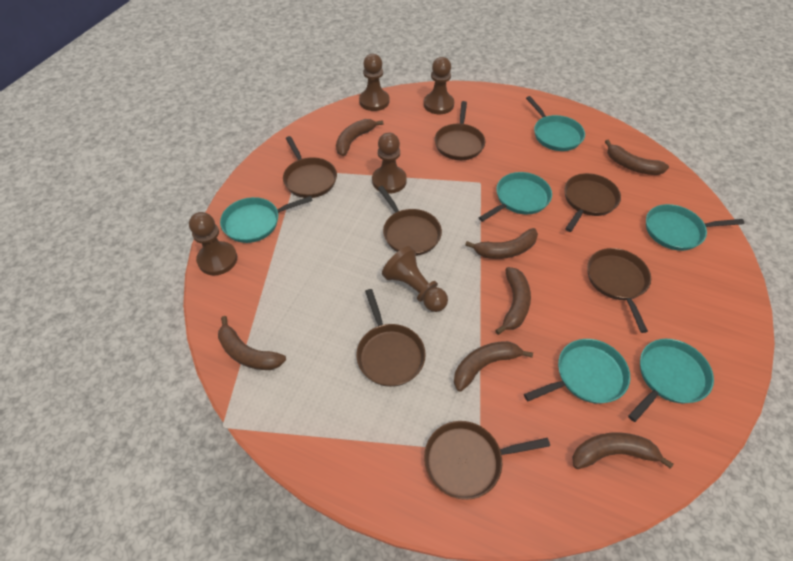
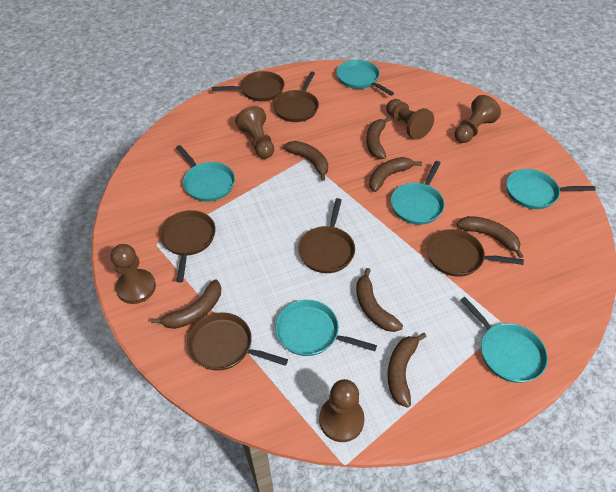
brown pan: 7 -> 6

